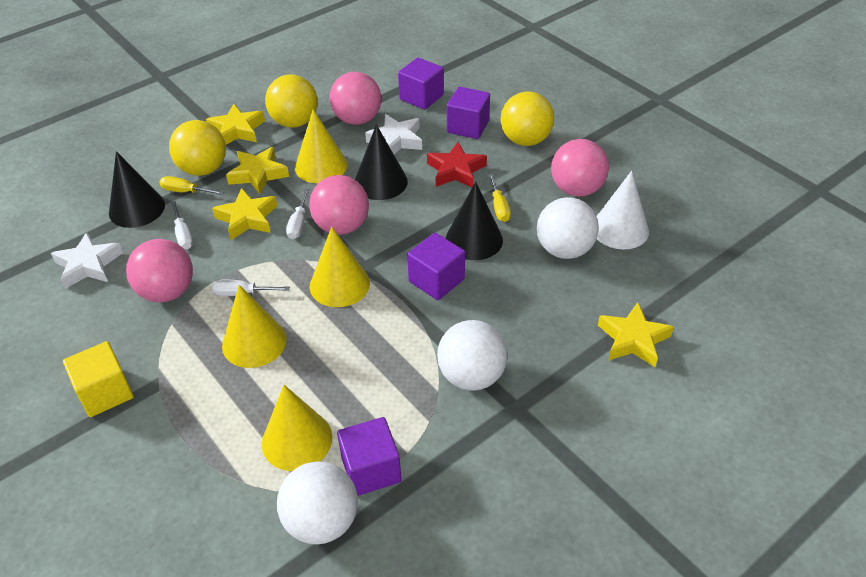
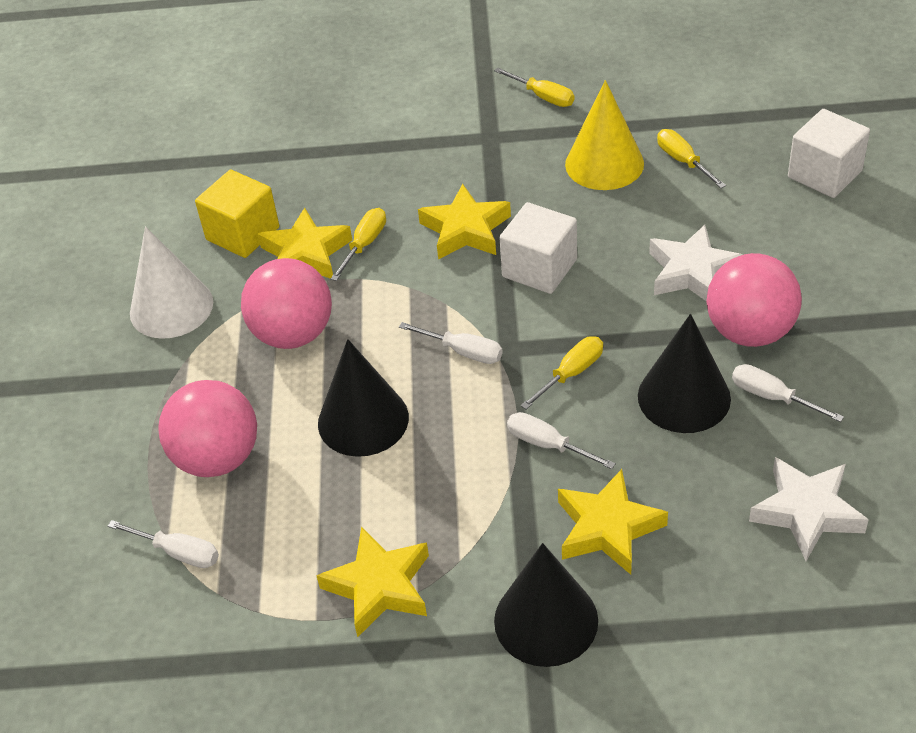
pink ball: 4 -> 3
purple cube: 4 -> 0
red star: 1 -> 0
white ball: 3 -> 0
white cube: 0 -> 2
white screwdriver: 3 -> 4
yellow ball: 3 -> 0
yellow cone: 4 -> 1
yellow screwdriver: 2 -> 4

